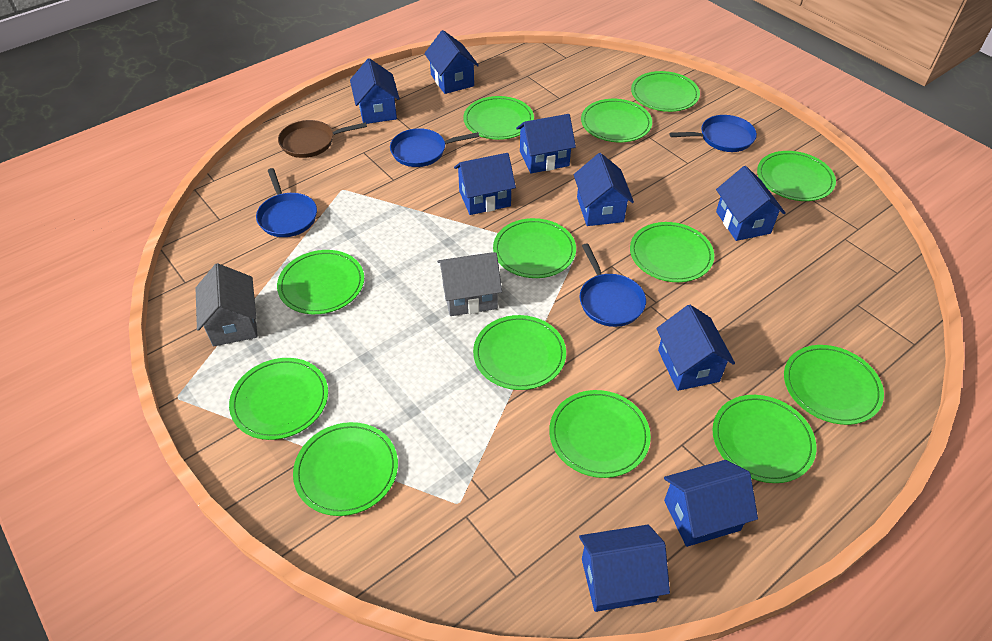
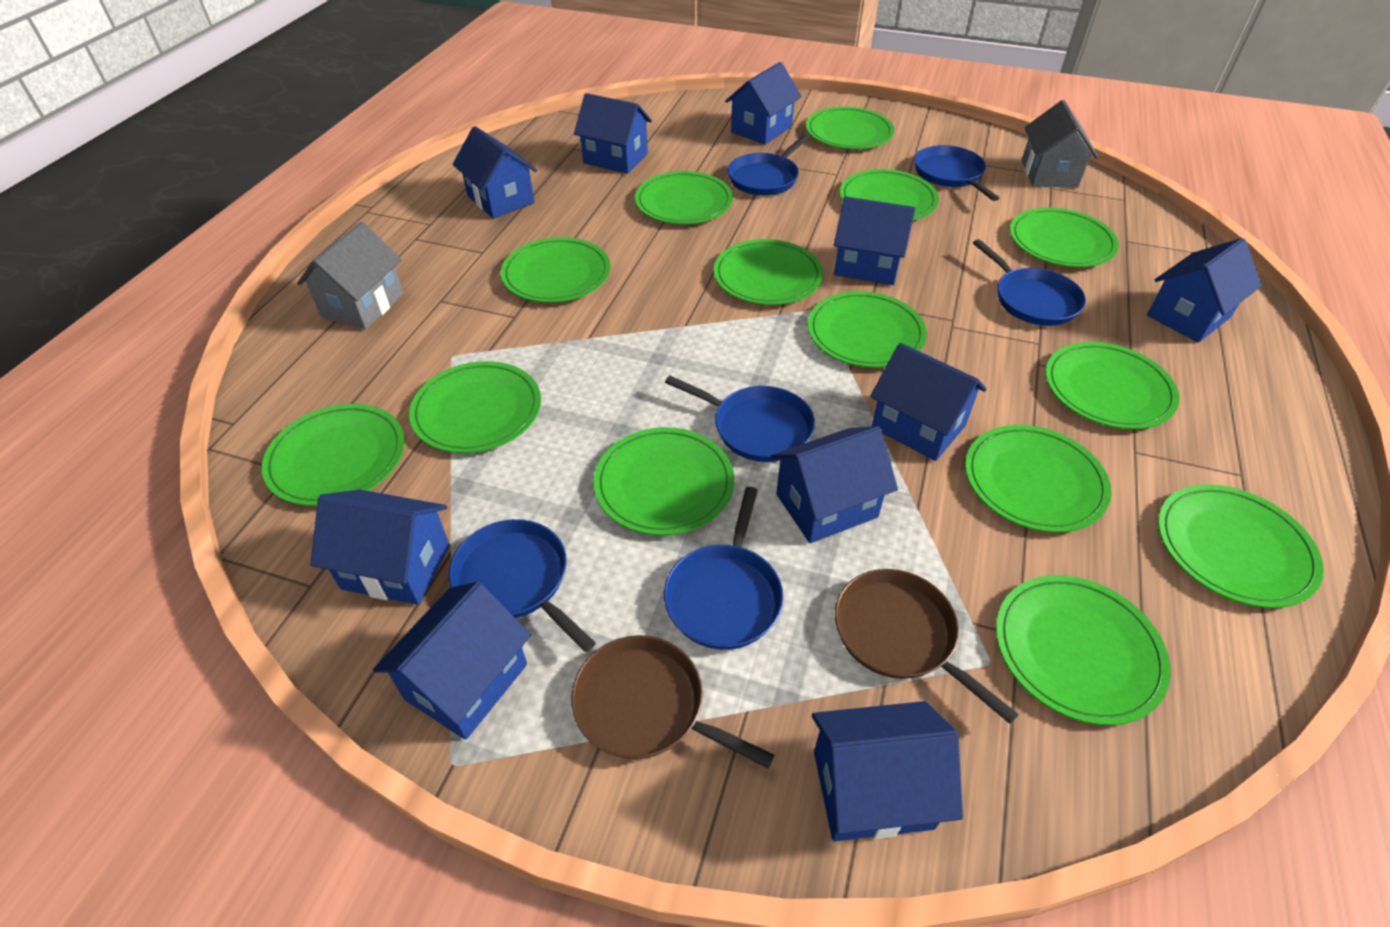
blue house: 9 -> 10
blue pan: 4 -> 6
brown pan: 1 -> 2
green plate: 13 -> 14

